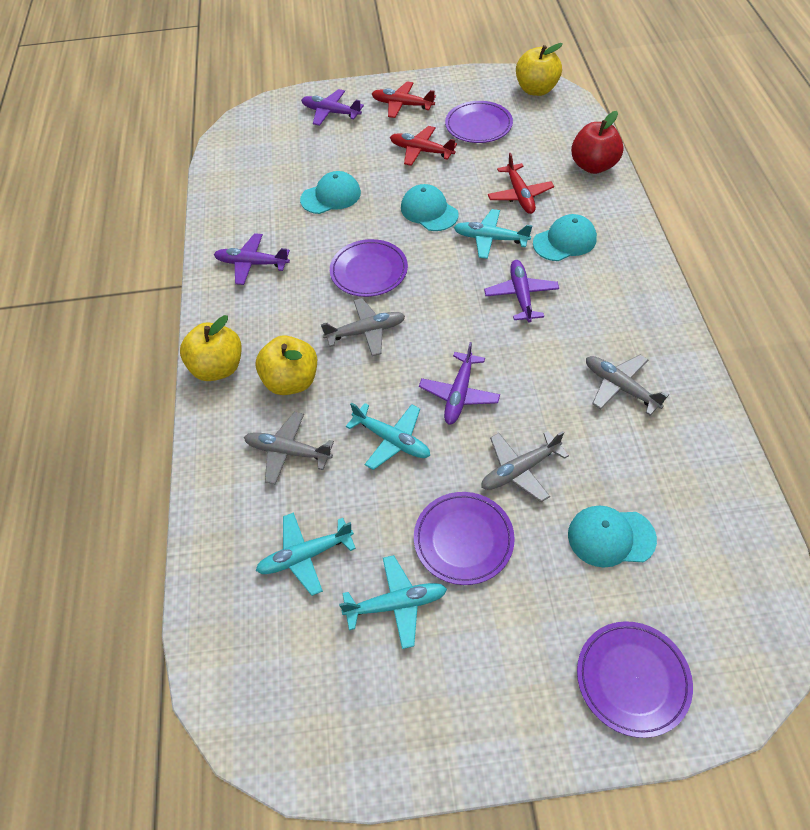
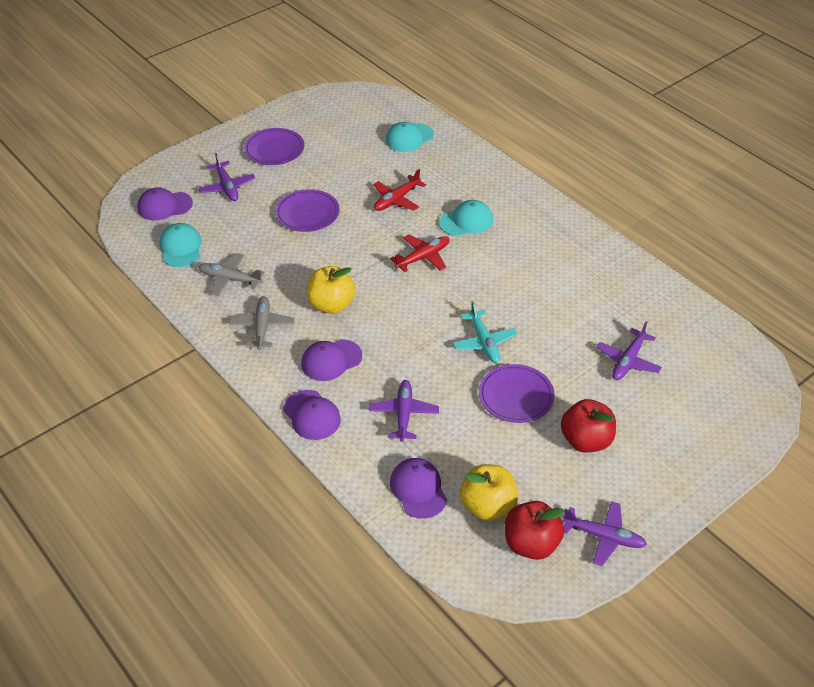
grey plane: 4 -> 2
purple cap: 0 -> 4
purple plate: 4 -> 3
red apple: 1 -> 2
red plane: 3 -> 2
turquoise cap: 4 -> 3
turquoise plane: 4 -> 1
yellow apple: 3 -> 2

